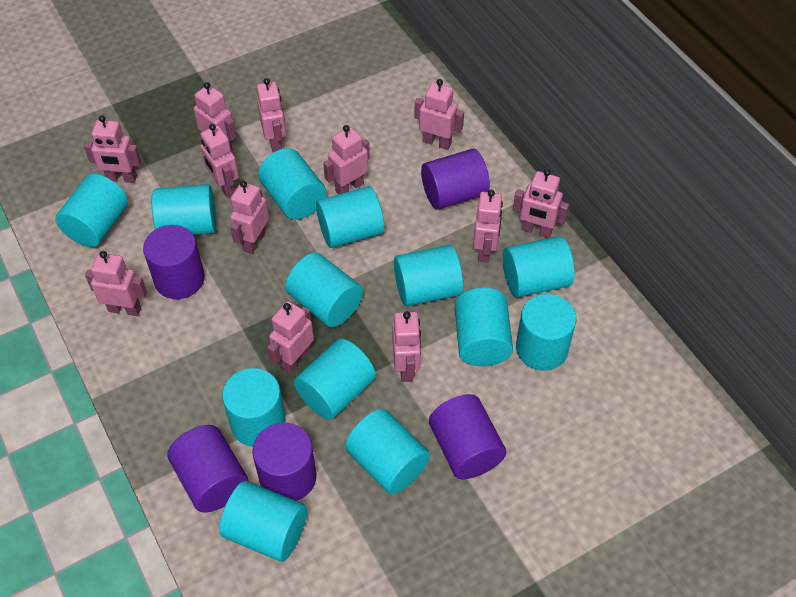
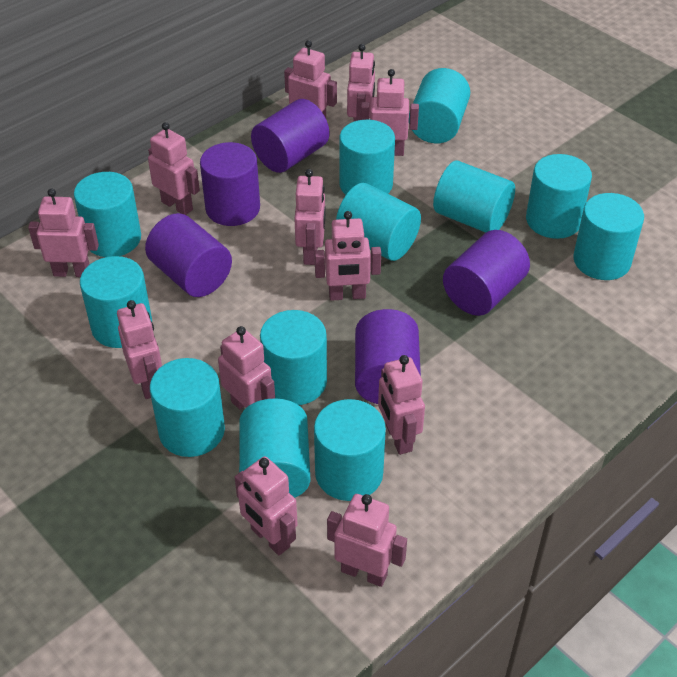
turquoise cylinder: 13 -> 12

